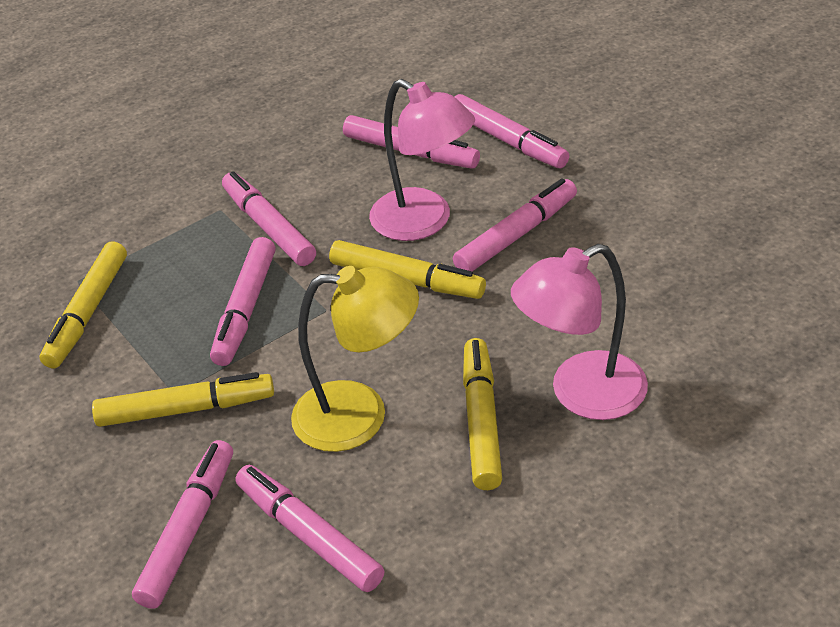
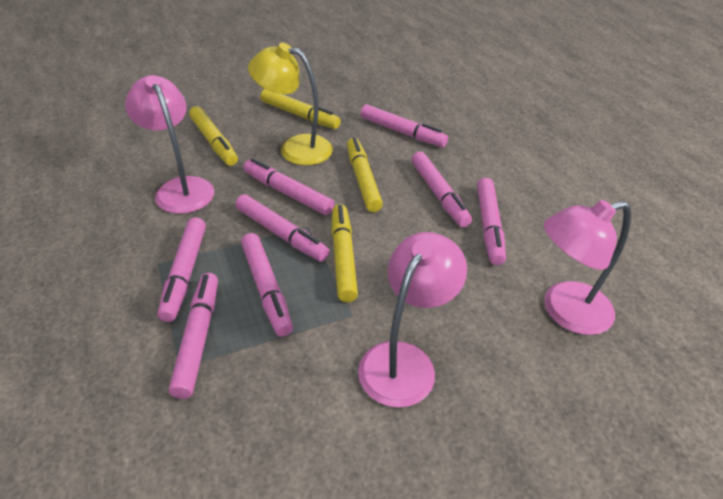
pink lamp: 2 -> 3
pink marker: 7 -> 8

